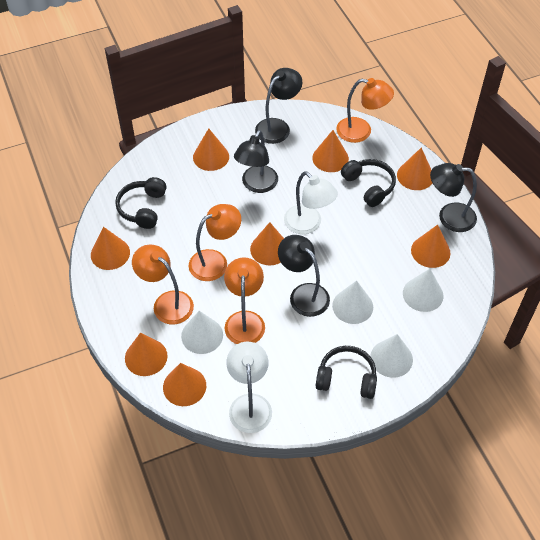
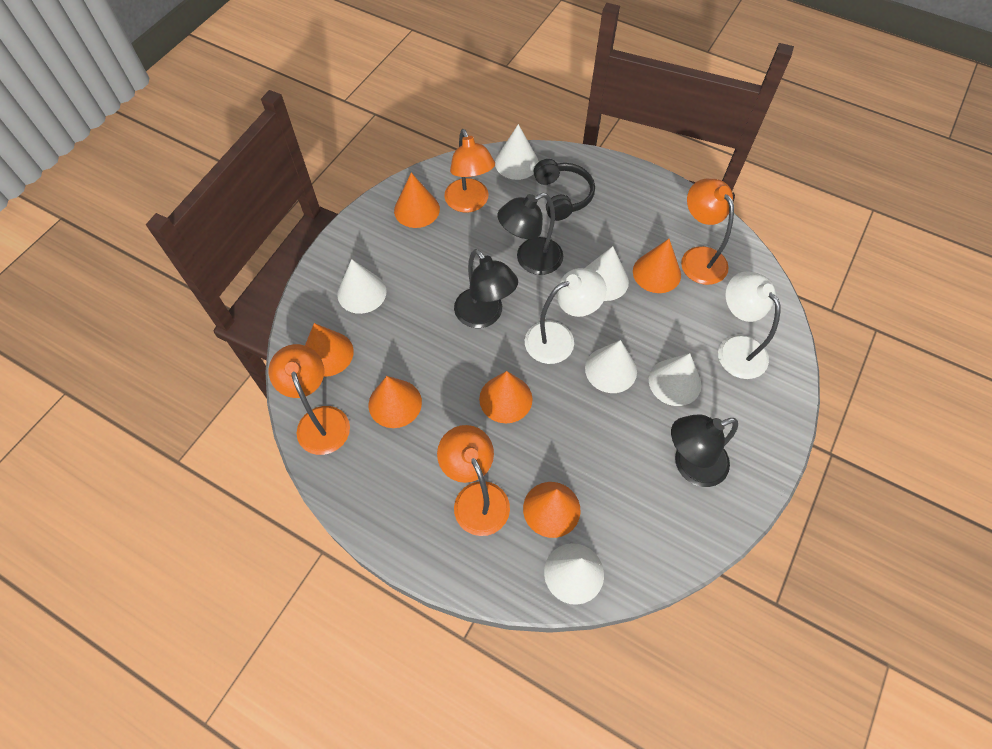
black headphones: 3 -> 1
black lamp: 4 -> 3
orange cone: 8 -> 6
white cone: 4 -> 6

